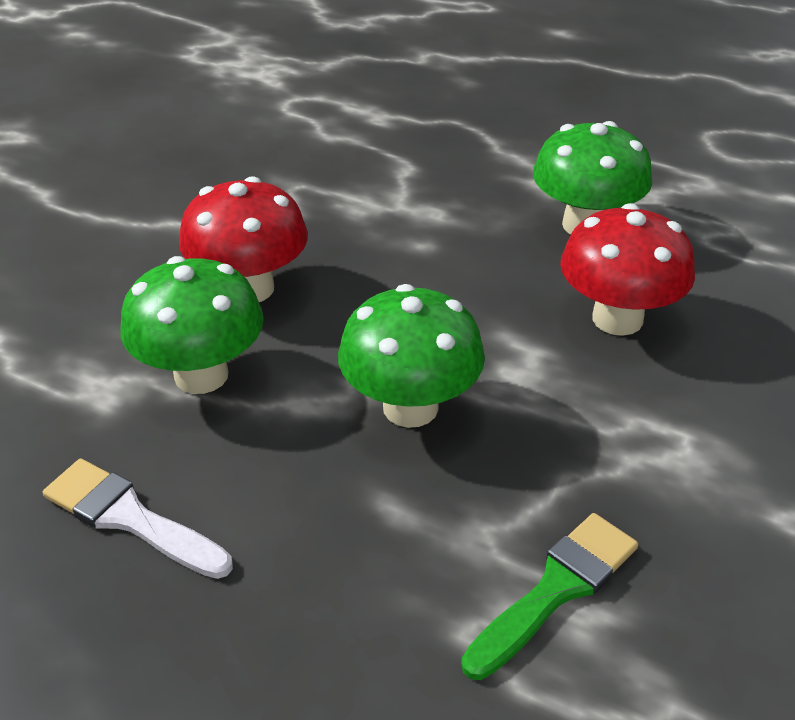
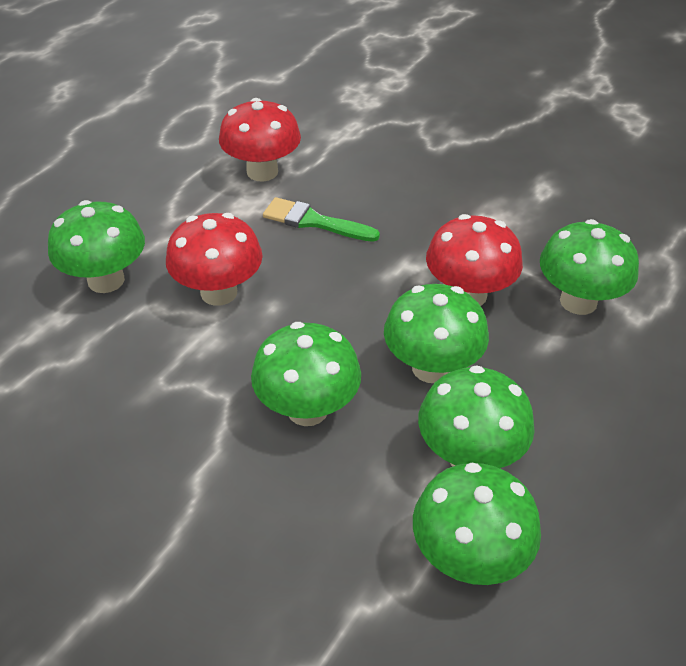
green mushroom: 3 -> 6
red mushroom: 2 -> 3
white brush: 1 -> 0

